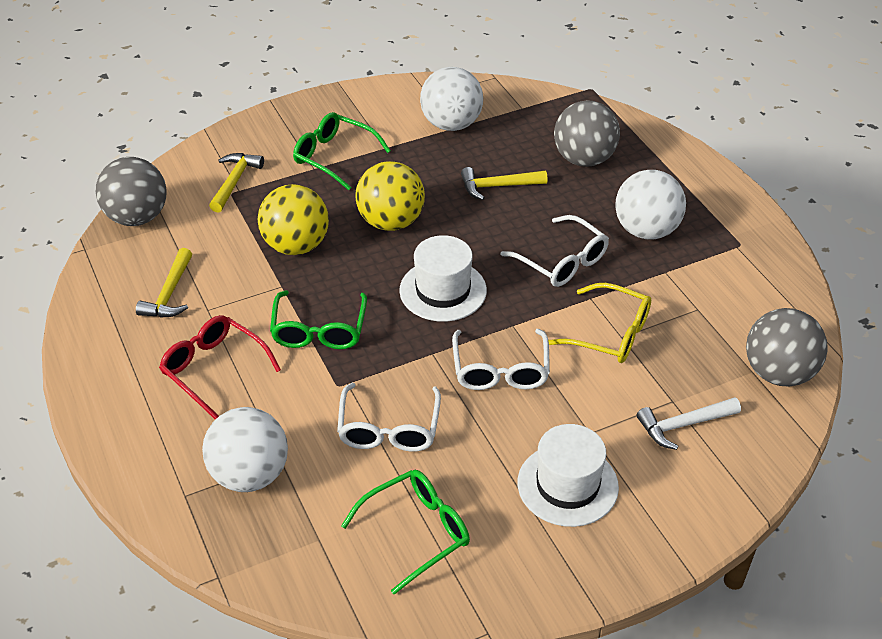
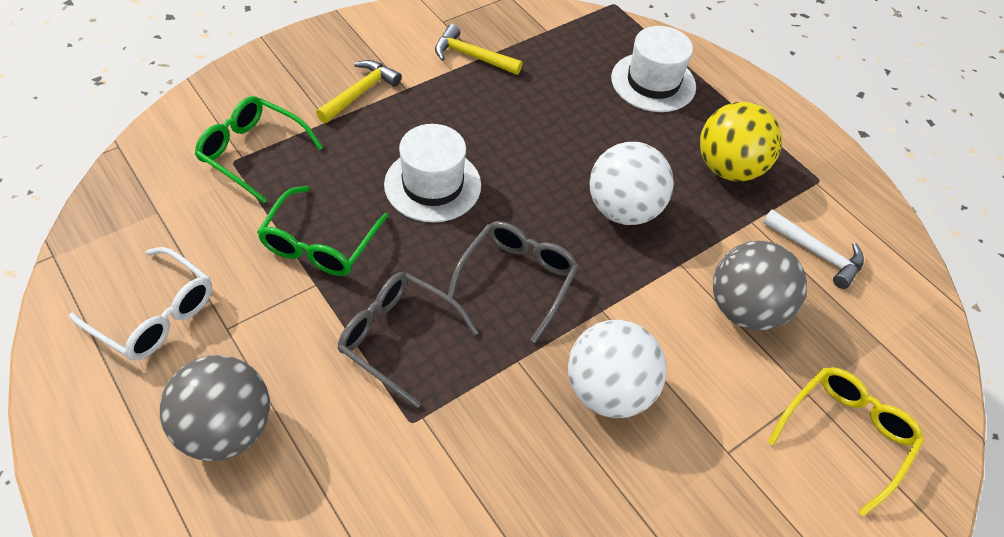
green glasses: 3 -> 2
grey ball: 3 -> 2
grey glasses: 0 -> 2
red glasses: 1 -> 0
white ball: 3 -> 2
white glasses: 3 -> 1
yellow ball: 2 -> 1
yellow hammer: 3 -> 2

